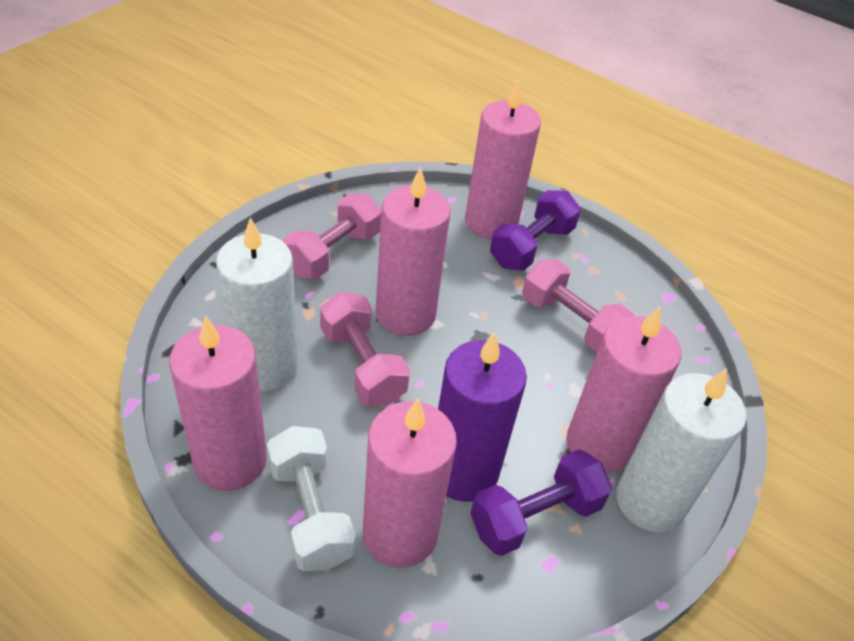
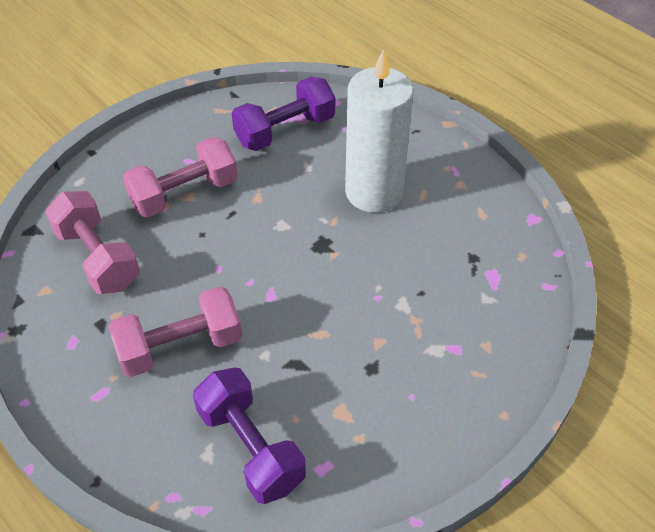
pink candle: 5 -> 0
purple candle: 1 -> 0
white candle: 2 -> 1
white dumbbell: 1 -> 0

